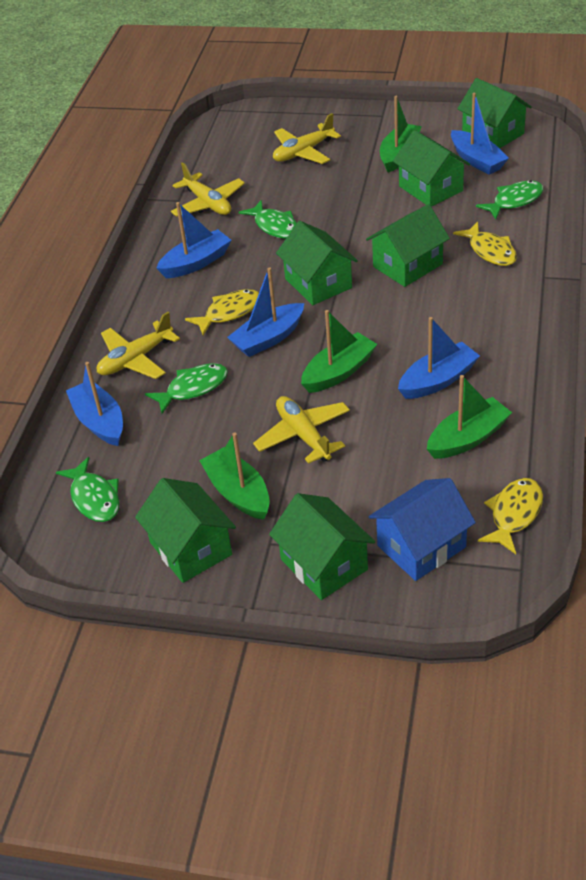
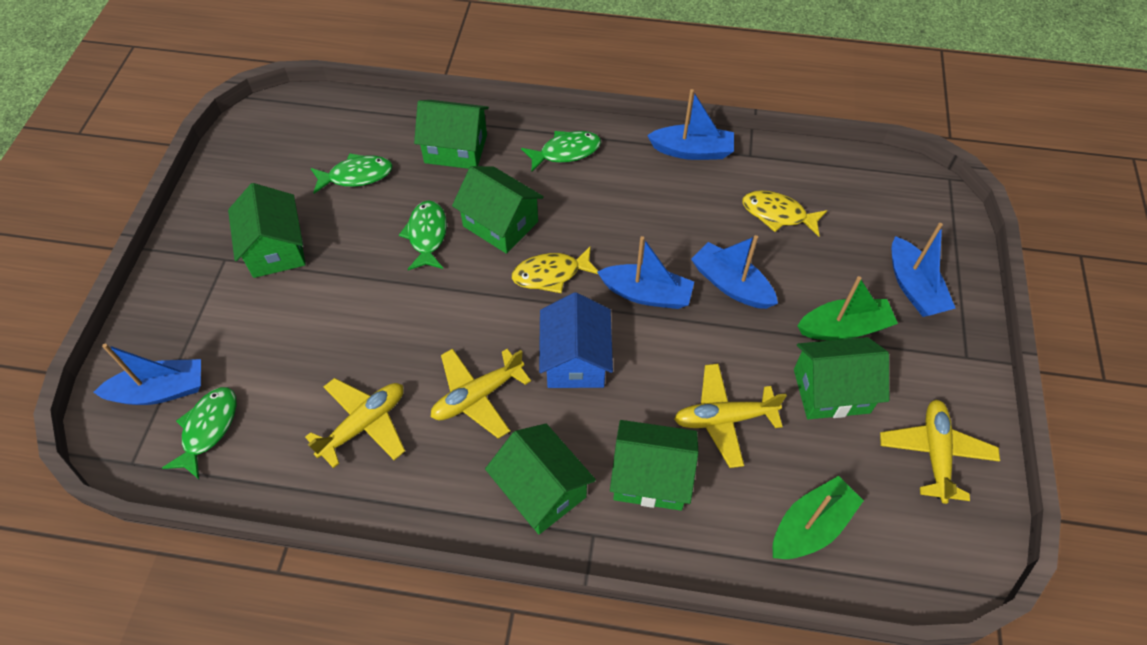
green boat: 4 -> 2
yellow fish: 3 -> 2

